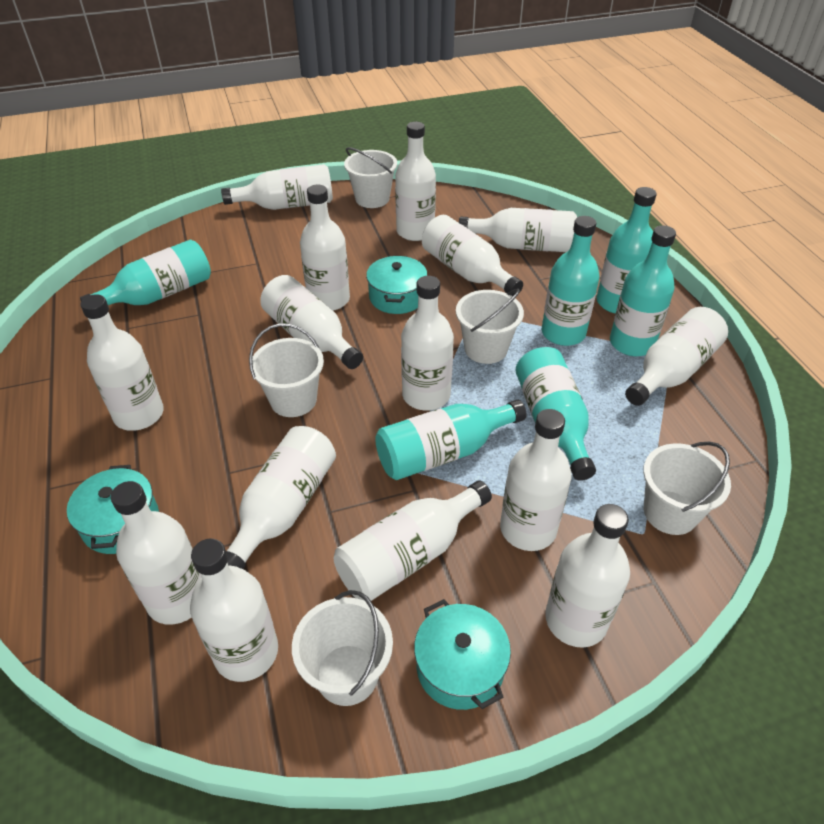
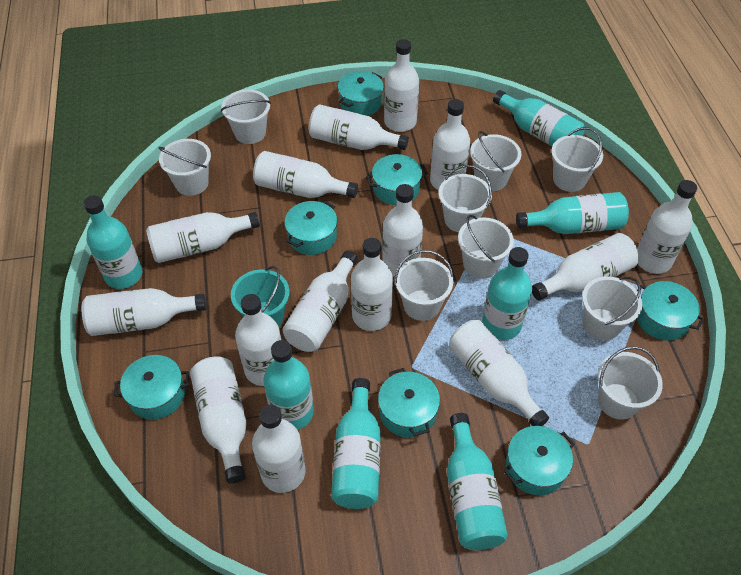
turquoise bottle: 6 -> 7
turquoise bucket: 0 -> 1
turquoise pot: 3 -> 7
white bucket: 5 -> 9

